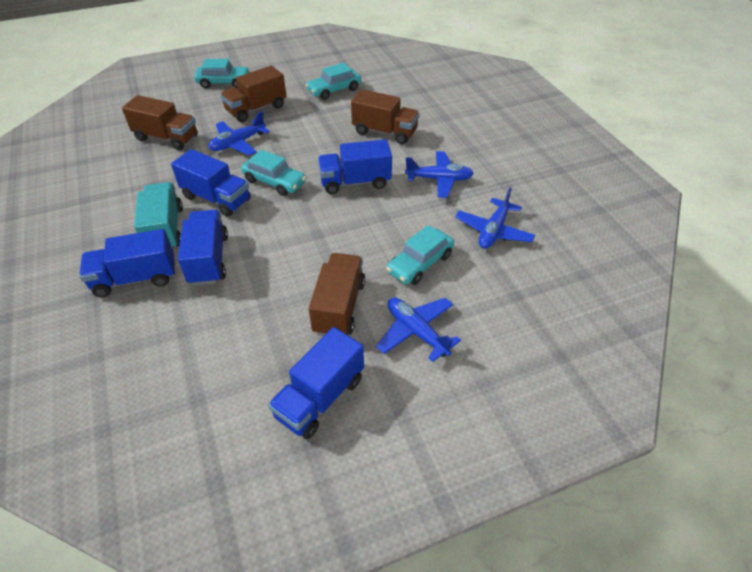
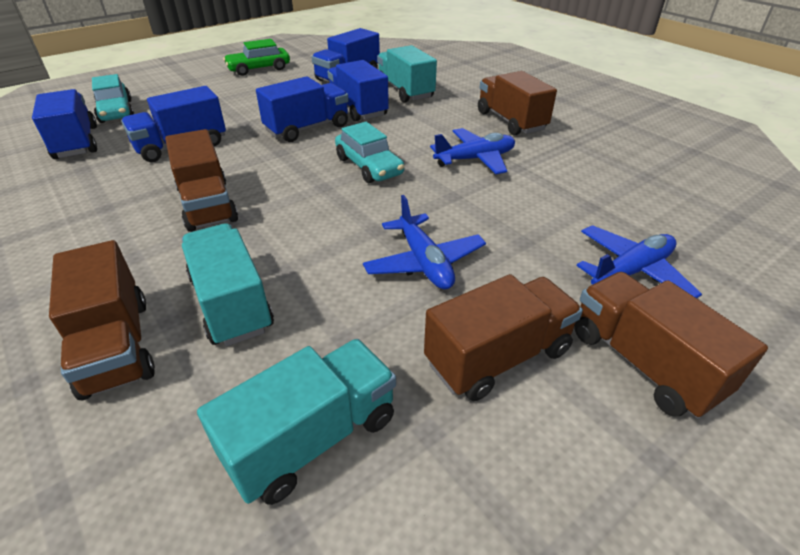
blue plane: 4 -> 3
brown truck: 4 -> 5
green car: 0 -> 1
turquoise car: 4 -> 2
turquoise truck: 1 -> 3

